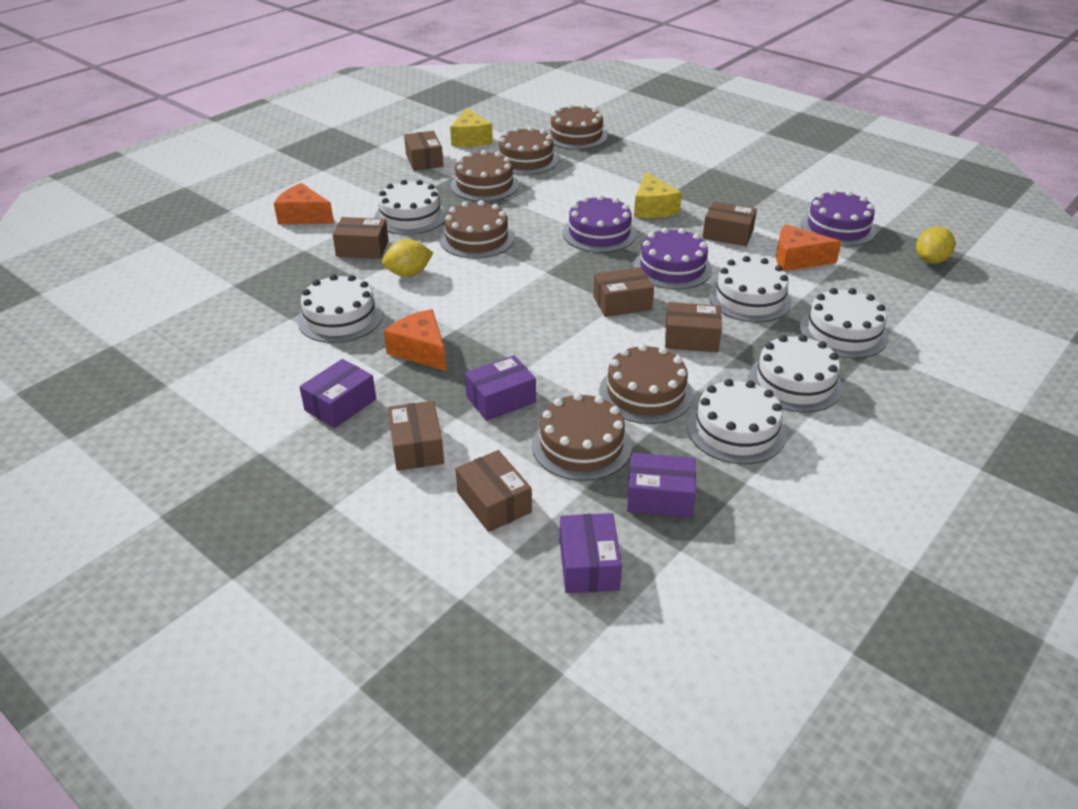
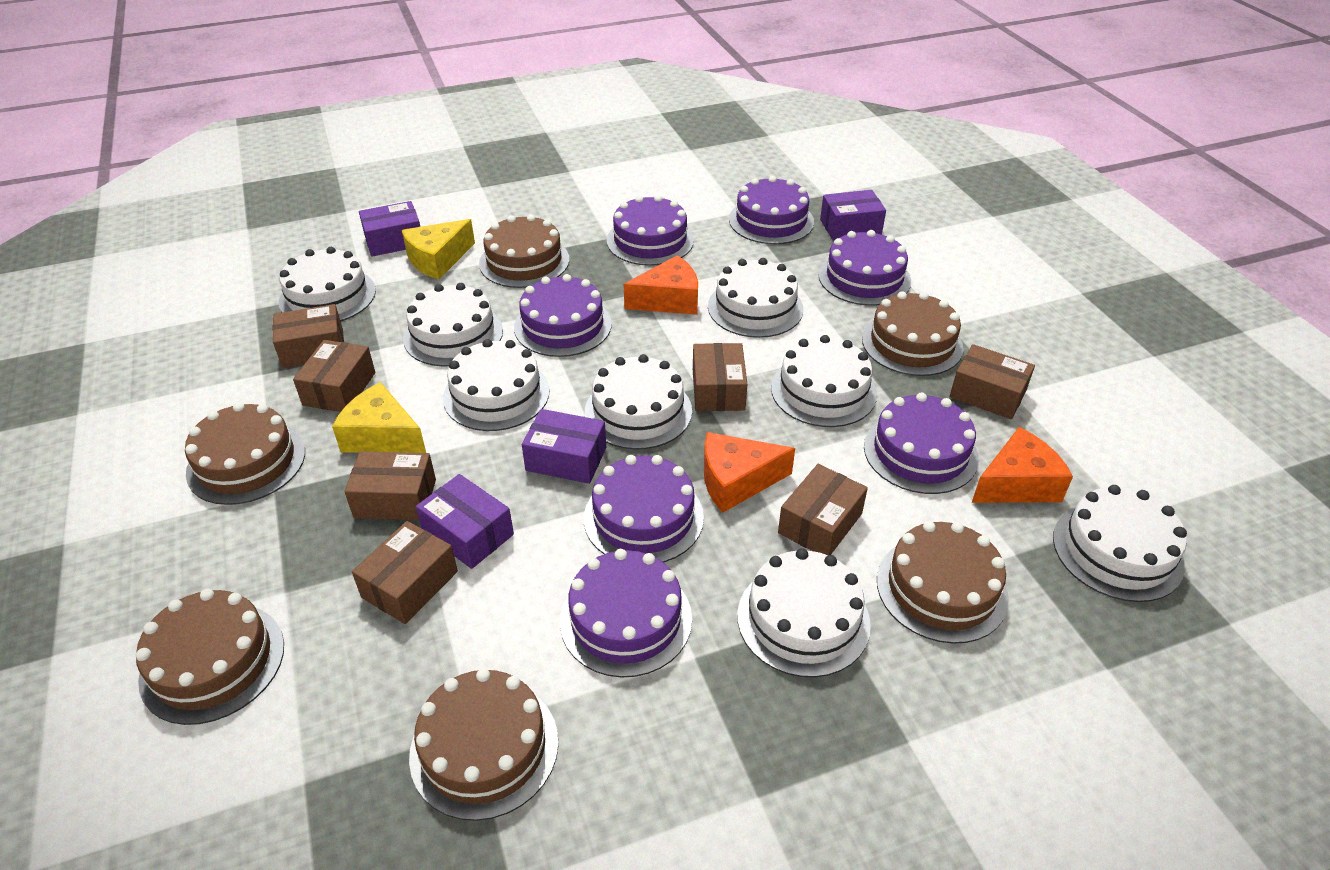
purple cake: 3 -> 7
white cake: 6 -> 8
yellow lemon: 2 -> 0

